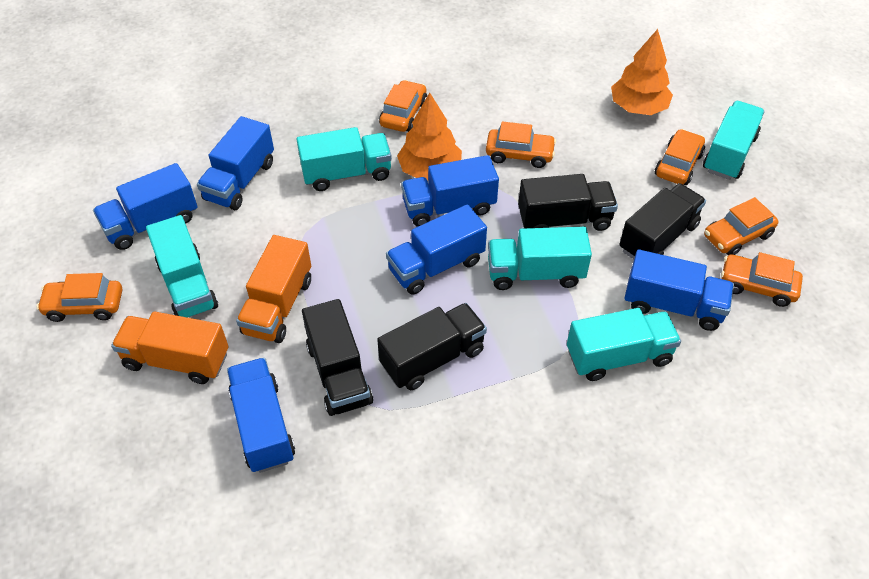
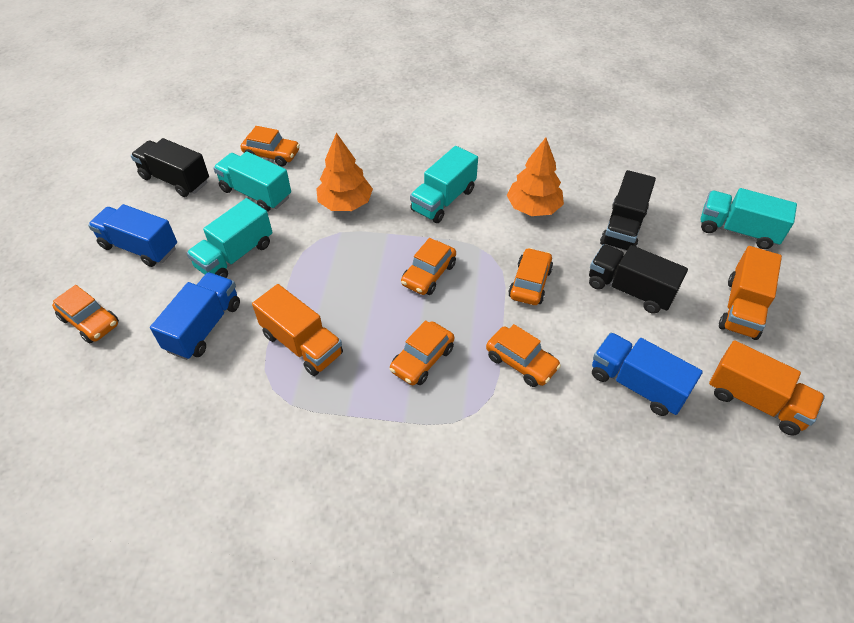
black truck: 4 -> 3
blue truck: 6 -> 3
orange truck: 2 -> 3
turquoise truck: 5 -> 4

